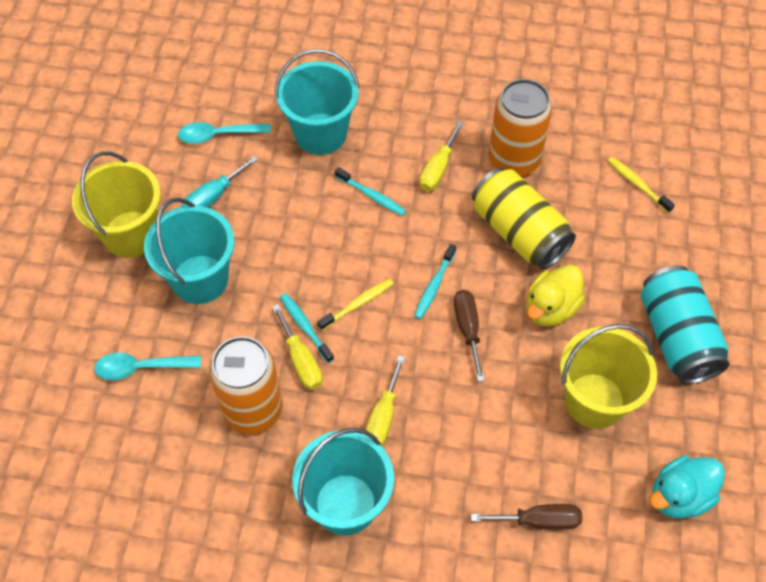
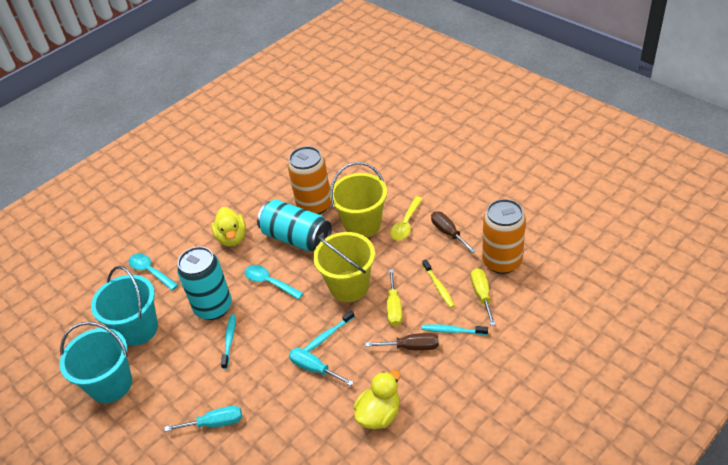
turquoise bucket: 3 -> 2
turquoise can: 1 -> 2
turquoise duck: 1 -> 0
turquoise screwdriver: 1 -> 2
yellow can: 1 -> 0
yellow duck: 1 -> 2
yellow screwdriver: 3 -> 2
yellow spoon: 0 -> 1
yellow toothbrush: 2 -> 1

